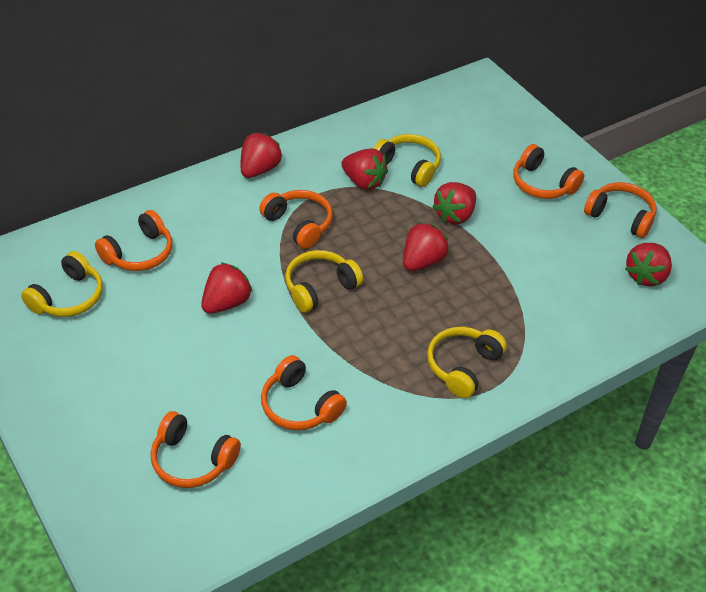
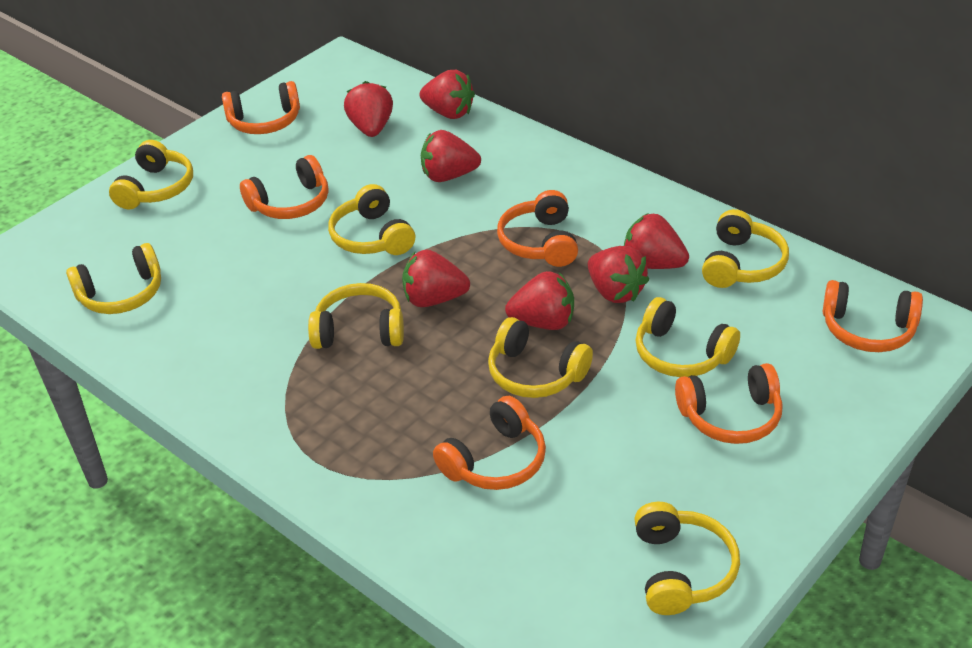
red strawberry: 6 -> 7
yellow headphones: 4 -> 8

